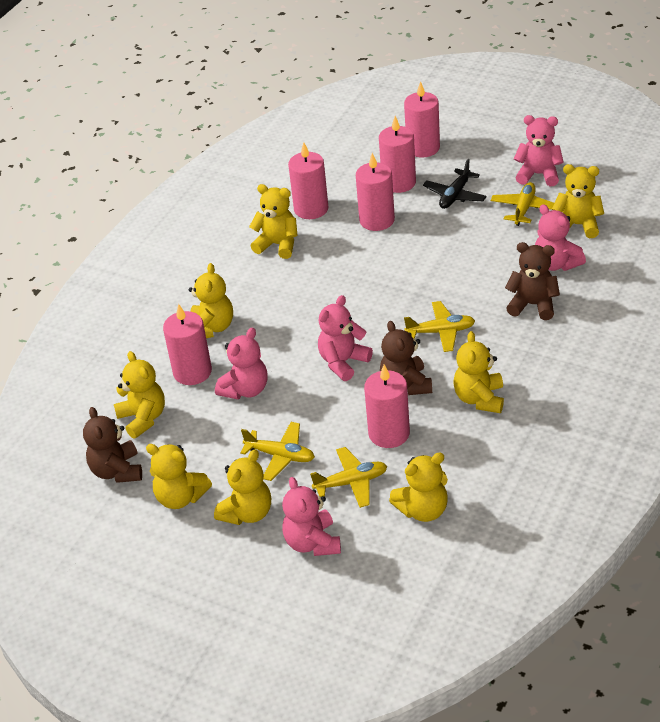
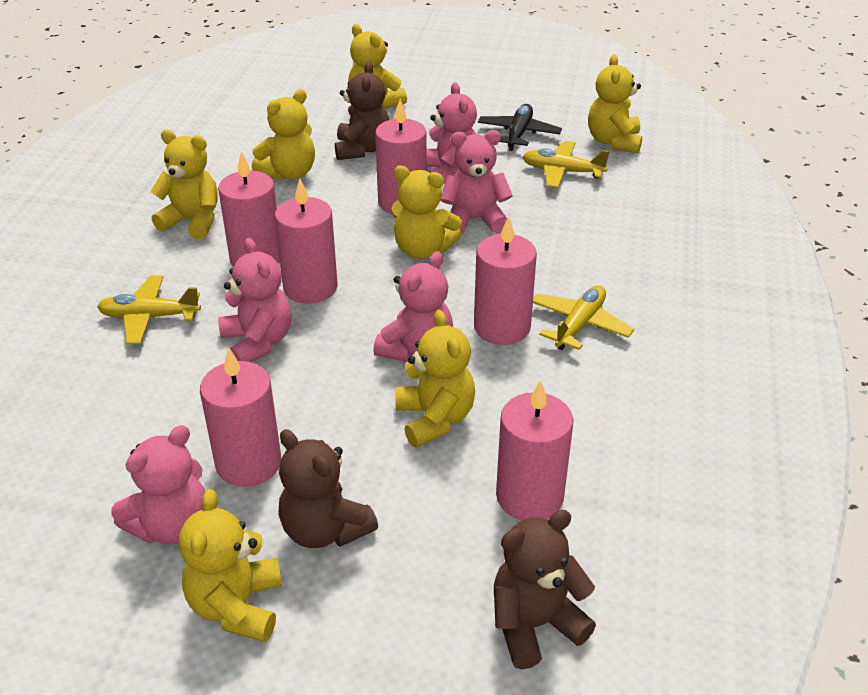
yellow plane: 4 -> 3
yellow teddy bear: 8 -> 7

